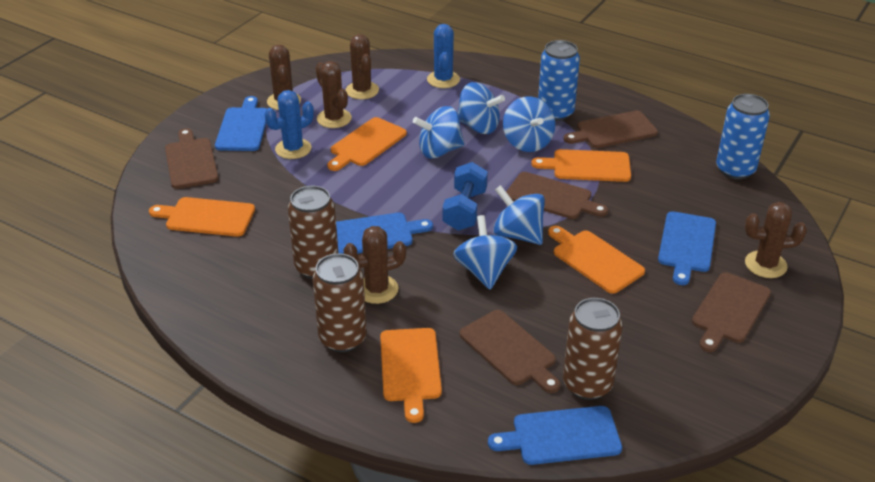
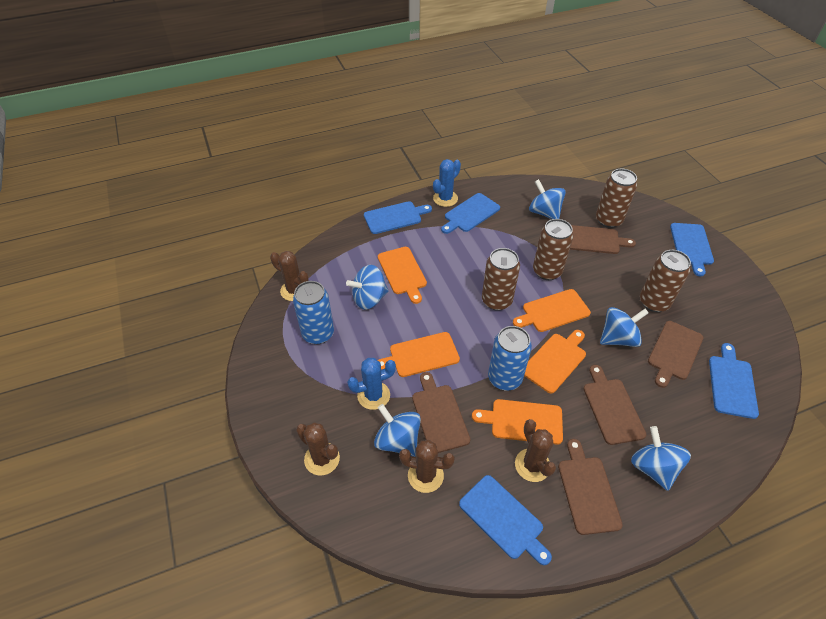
blue cutting board: 4 -> 5
blue dumbbell: 1 -> 0
brown cactus: 5 -> 4
brown can: 3 -> 4

